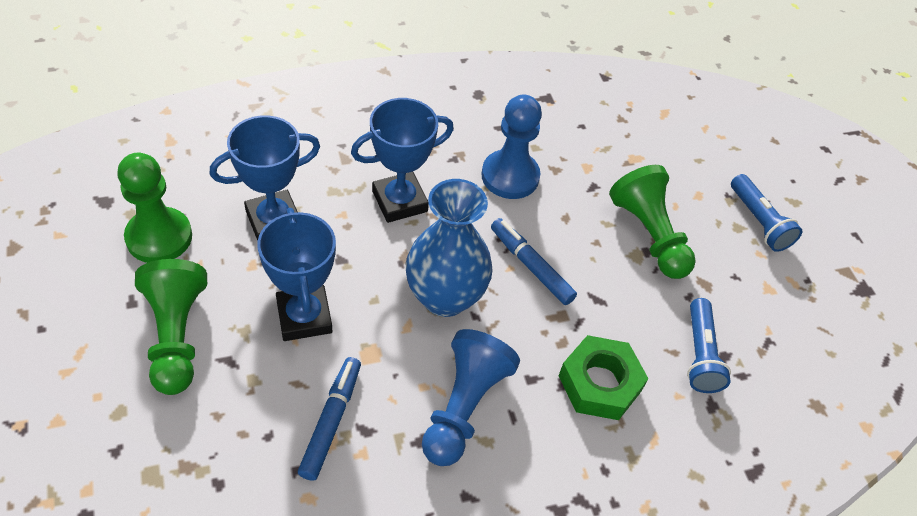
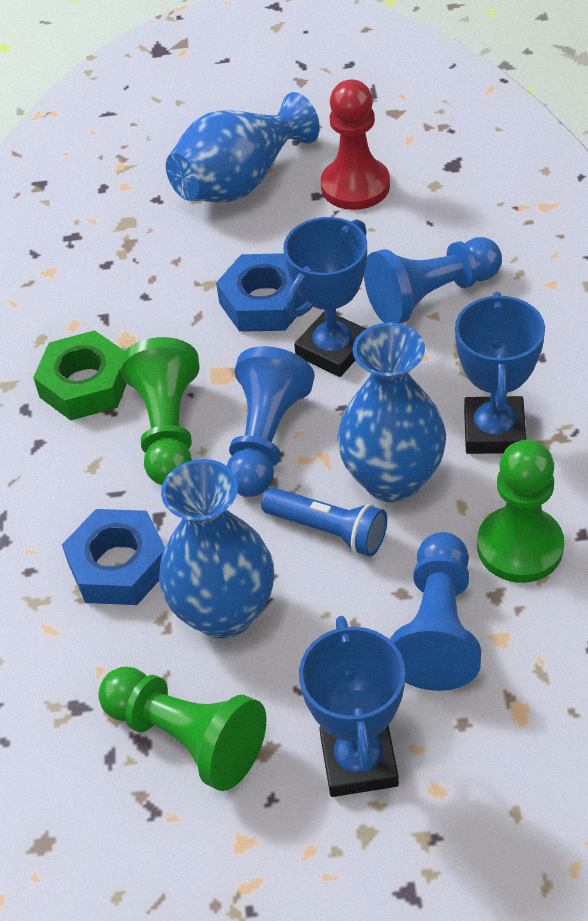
blue flashlight: 2 -> 1
blue marker: 2 -> 0
blue nut: 0 -> 2
blue pawn: 2 -> 3
blue vase: 1 -> 3
red pawn: 0 -> 1

